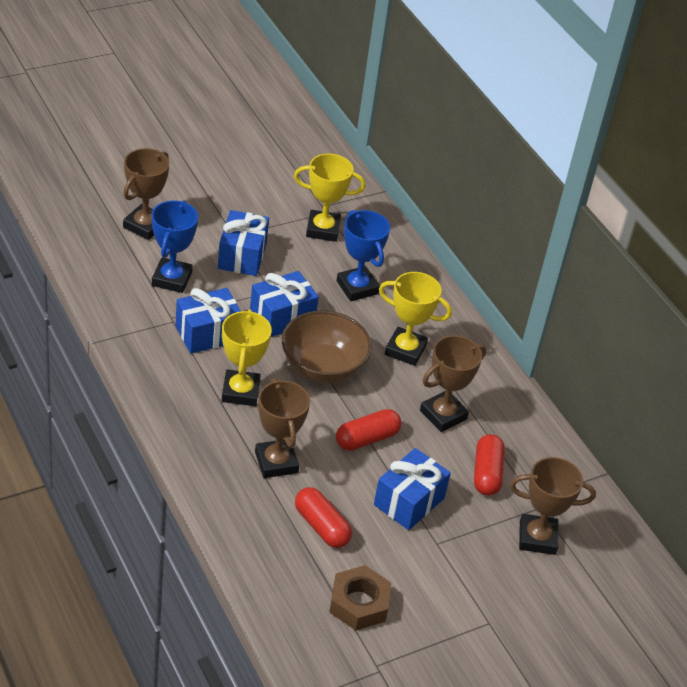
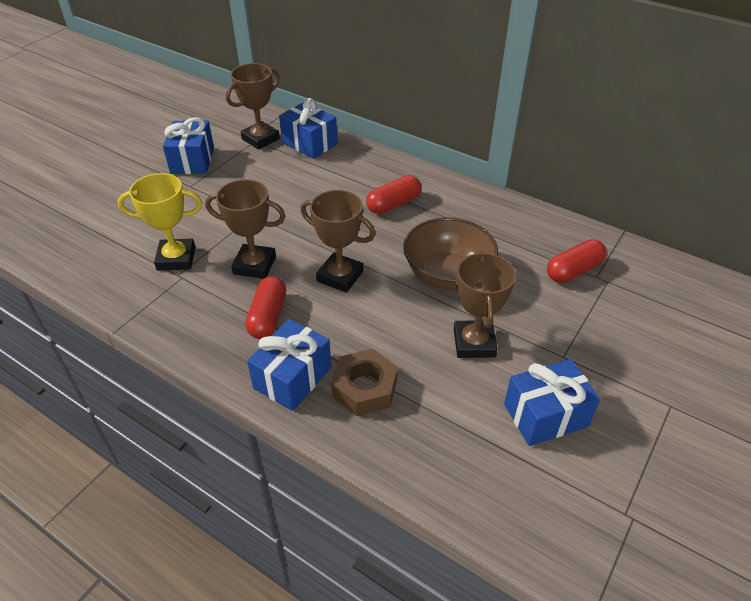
blue trophy: 2 -> 0
yellow trophy: 3 -> 1

